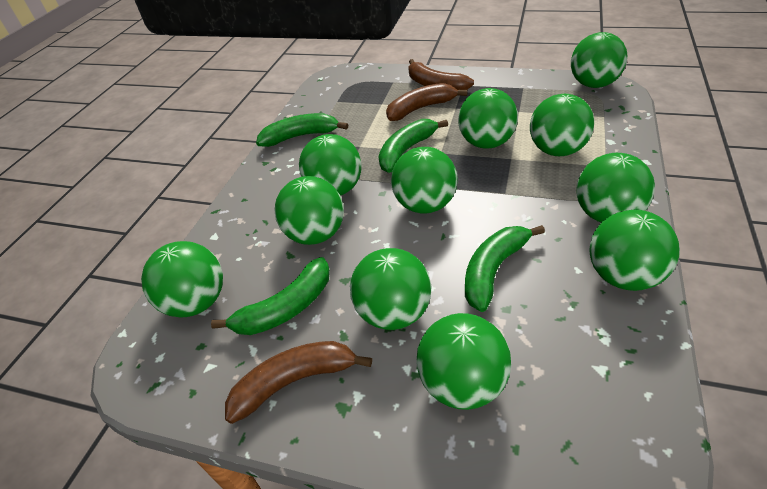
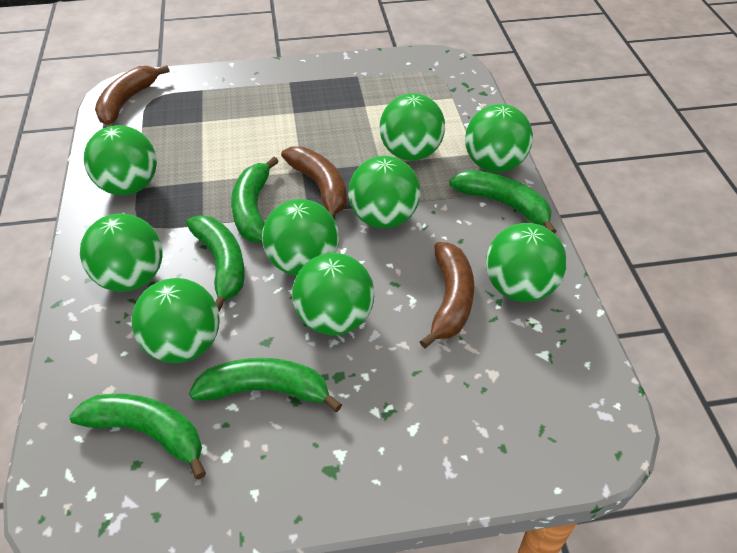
green ball: 11 -> 9
green banana: 4 -> 5

